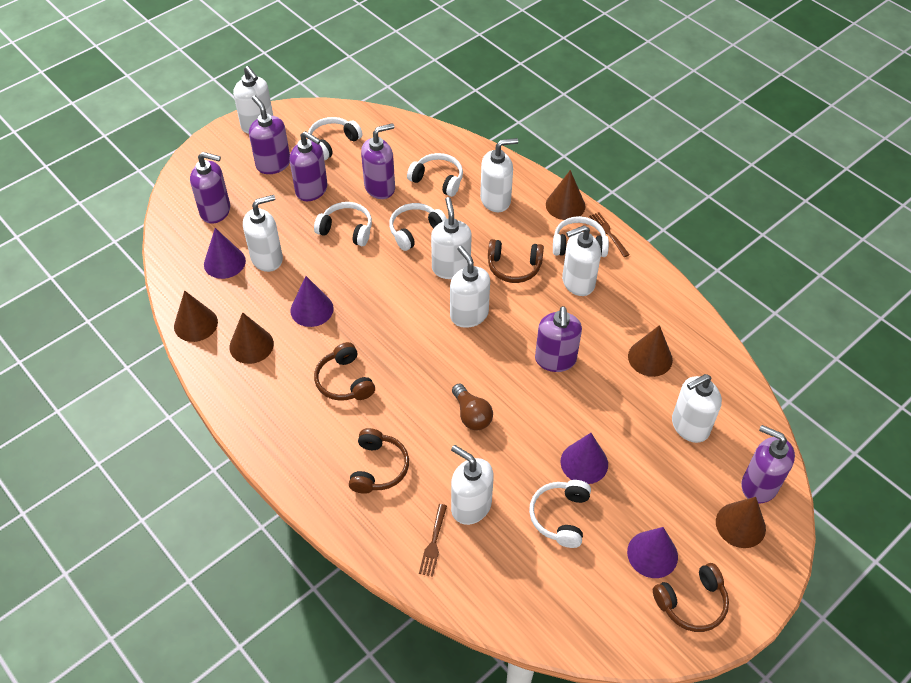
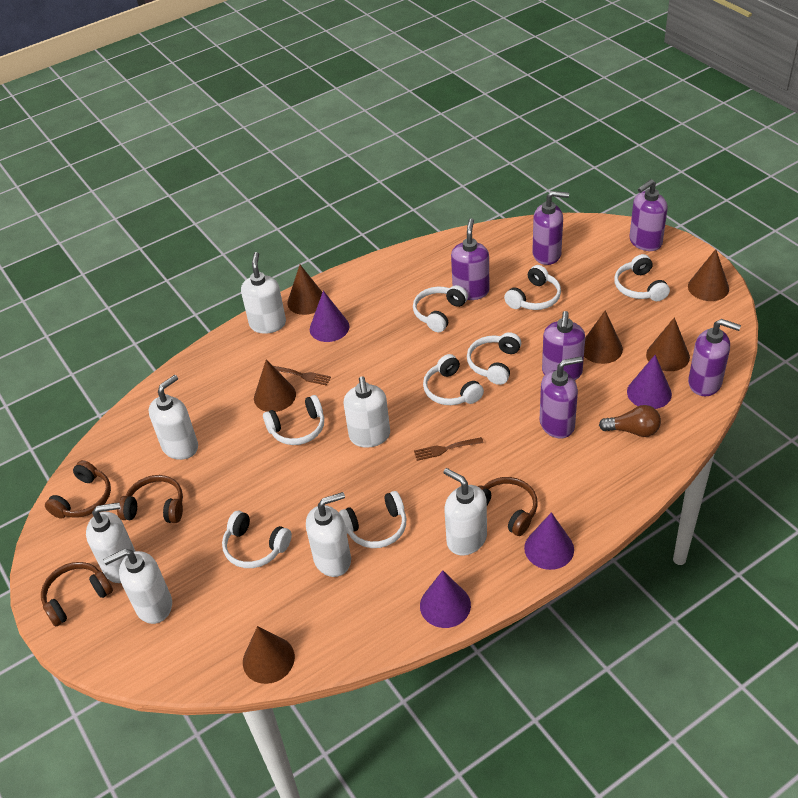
brown cone: 5 -> 6
white headphones: 6 -> 8
white soap dispenser: 8 -> 7

